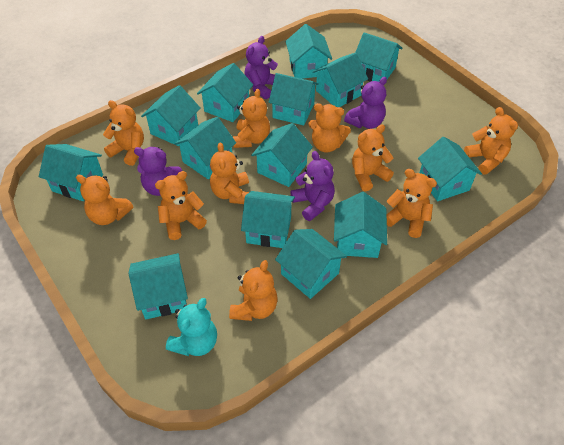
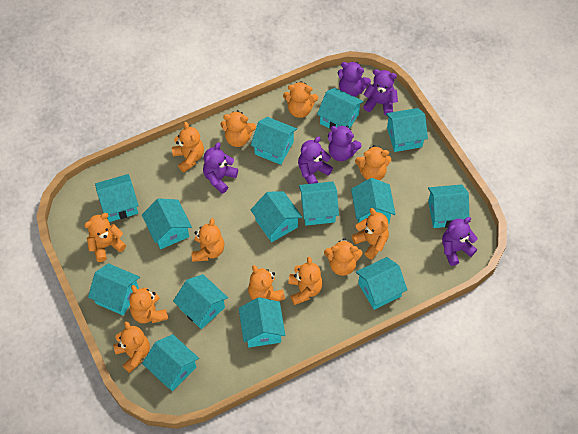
orange teddy bear: 10 -> 12
purple teddy bear: 4 -> 6
turquoise teddy bear: 1 -> 0

